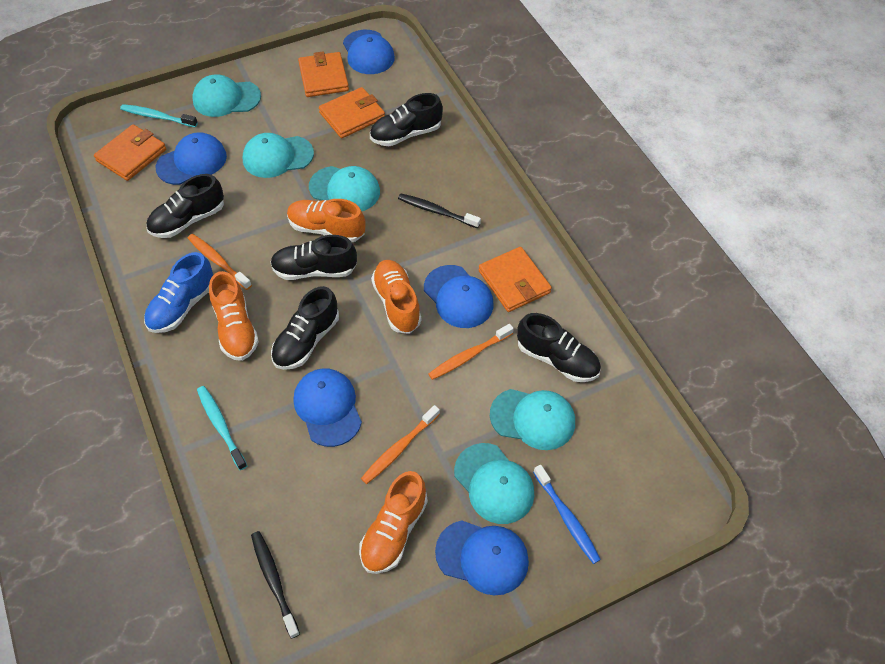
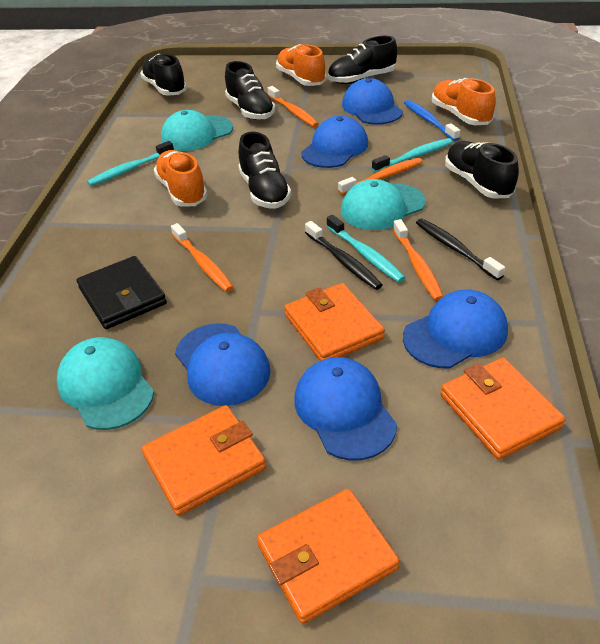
black wallet: 0 -> 1
blue shoe: 1 -> 0
orange shoe: 4 -> 3
orange toothbrush: 3 -> 4
turquoise cap: 5 -> 3
turquoise toothbrush: 2 -> 3

